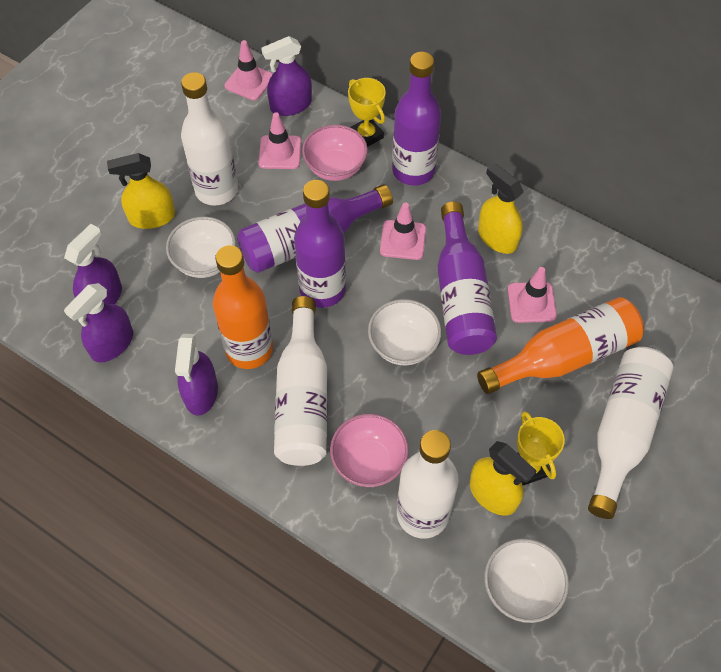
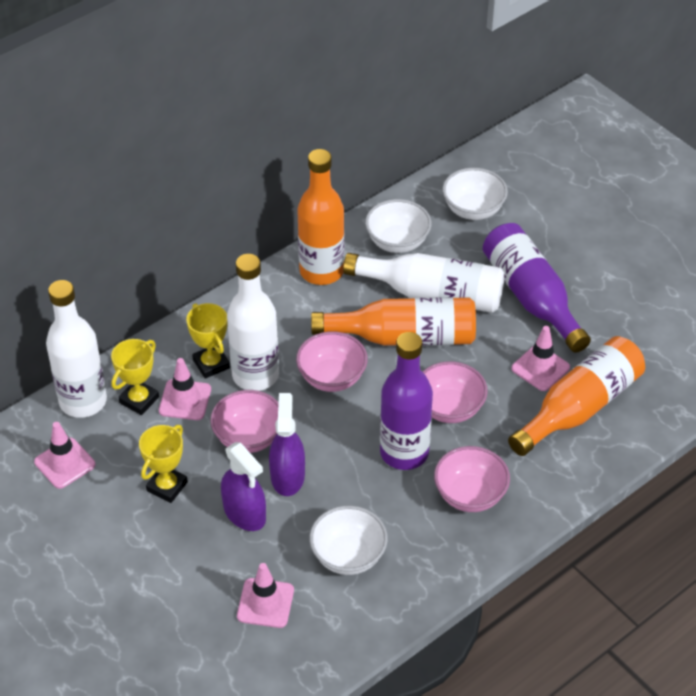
orange bottle: 2 -> 3
pink bowl: 2 -> 4
purple bottle: 4 -> 2
purple spray bottle: 4 -> 2
white bottle: 4 -> 3
yellow spray bottle: 3 -> 0
yellow trophy: 2 -> 3

